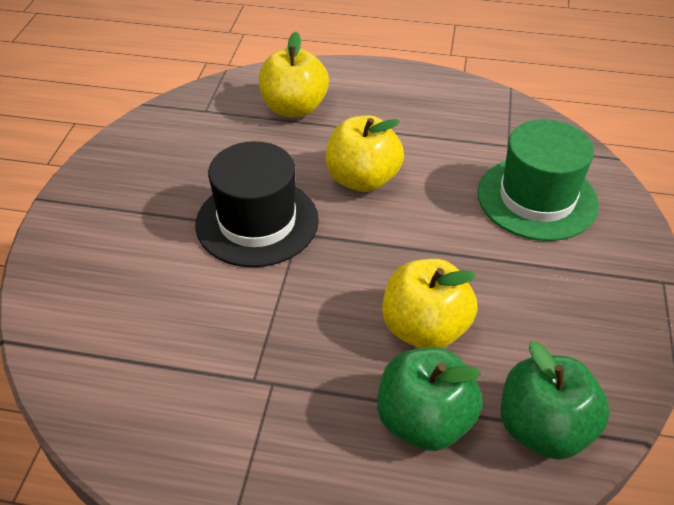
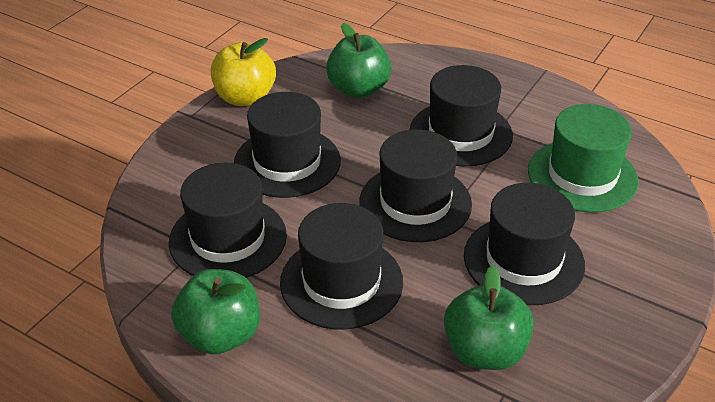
black hat: 1 -> 6
green apple: 2 -> 3
yellow apple: 3 -> 1

